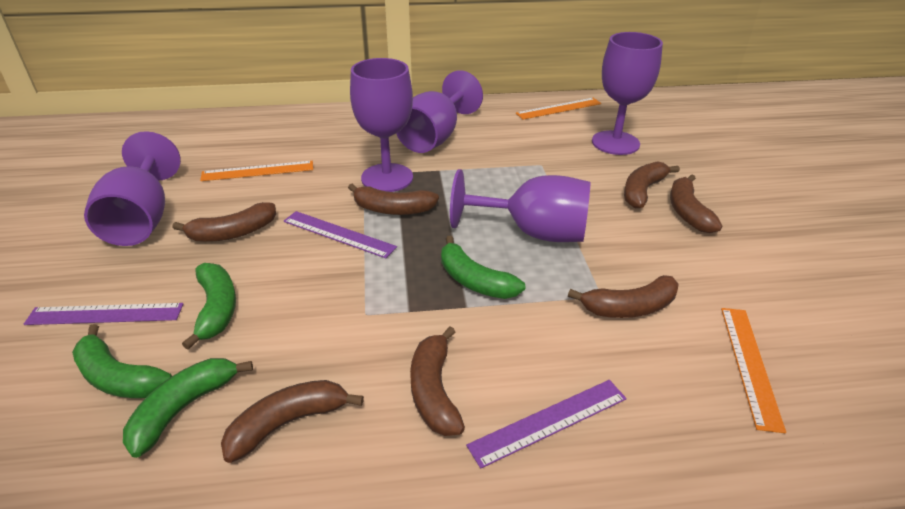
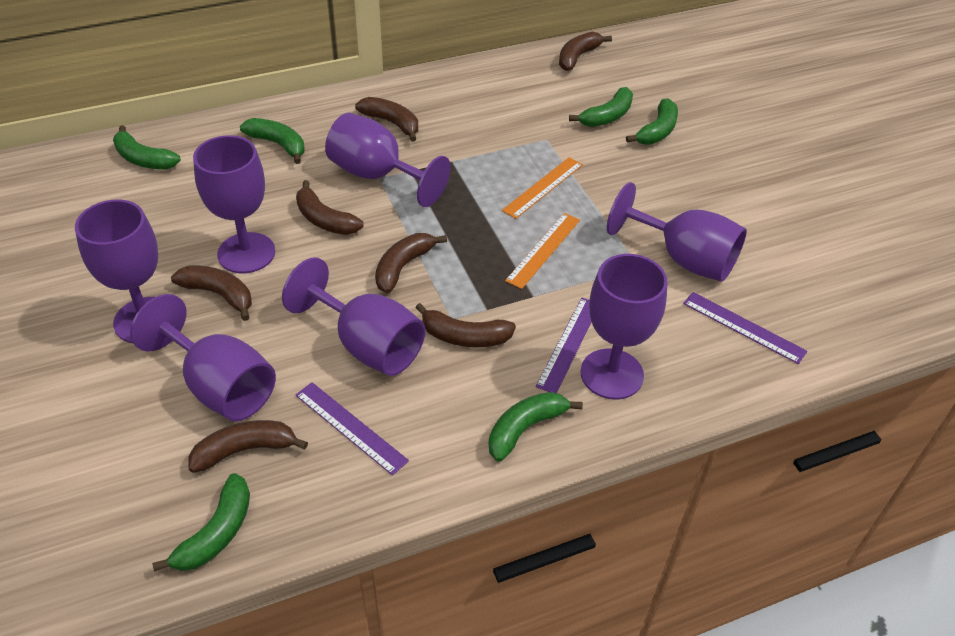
green banana: 4 -> 6
orange ruler: 3 -> 2
purple goblet: 5 -> 7

